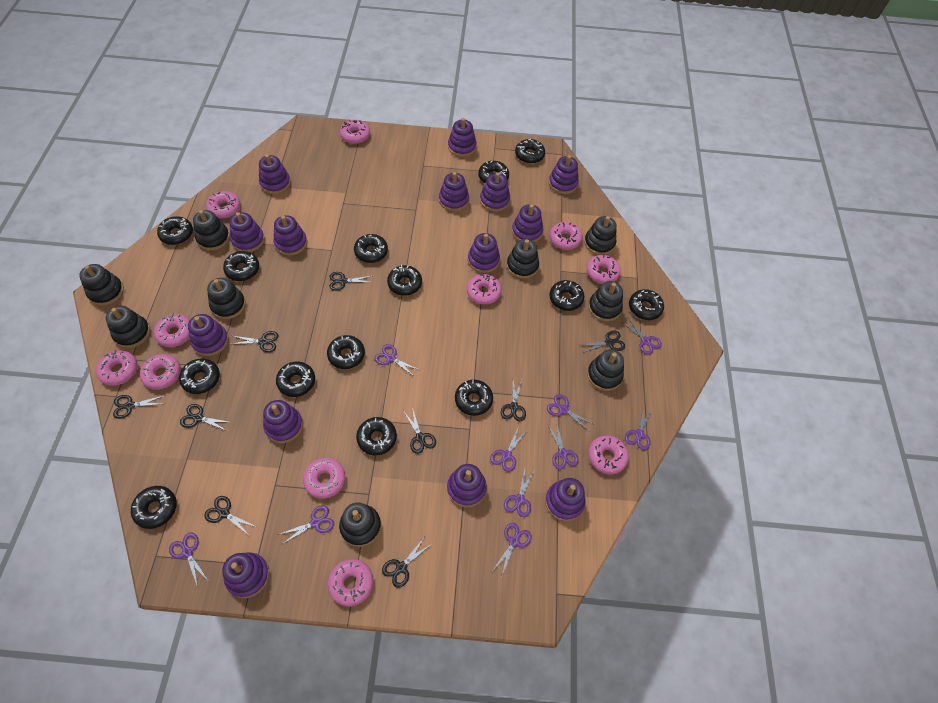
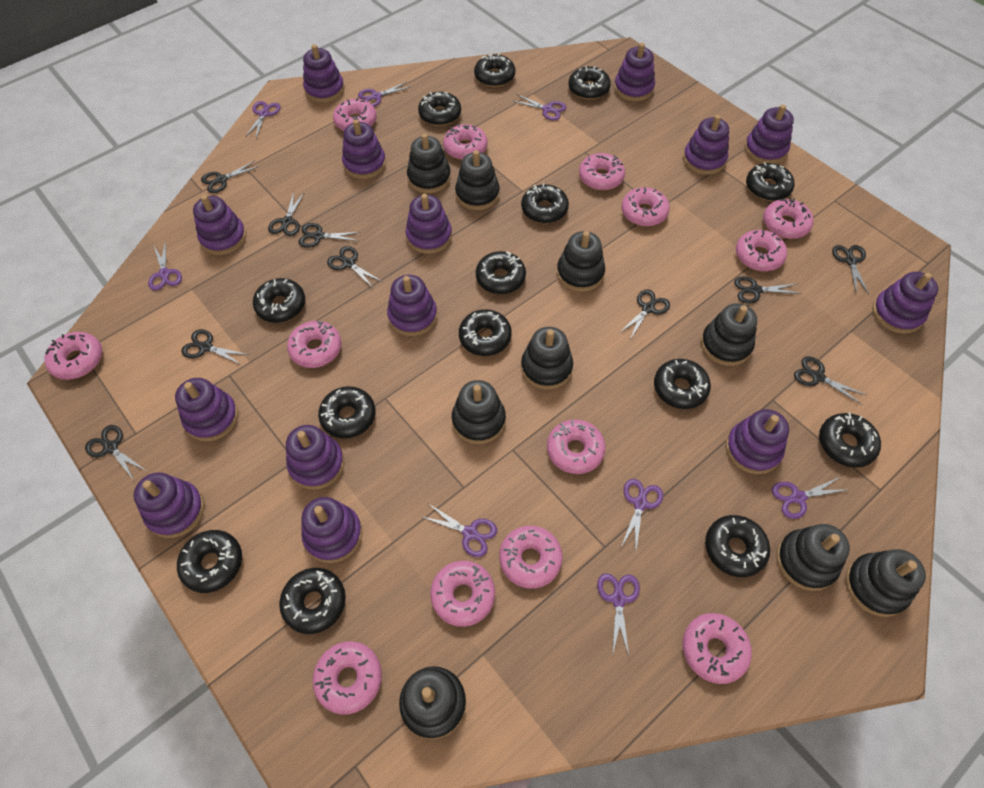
black scissors: 9 -> 10
pink donut: 11 -> 13
purple scissors: 10 -> 8

